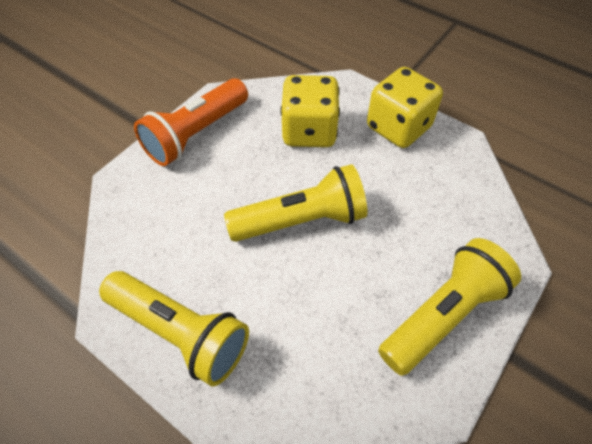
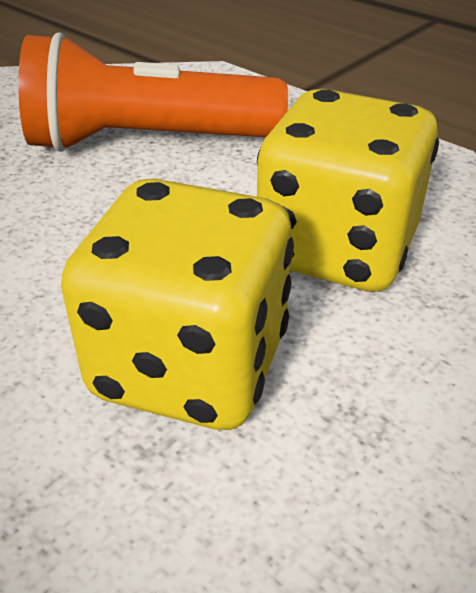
yellow flashlight: 3 -> 0

